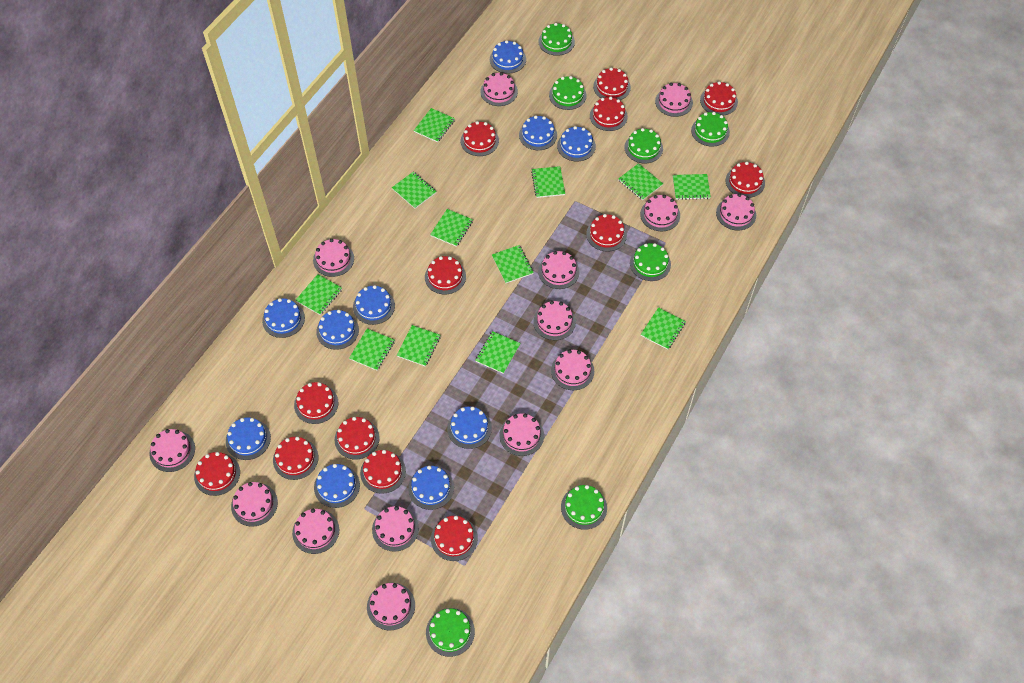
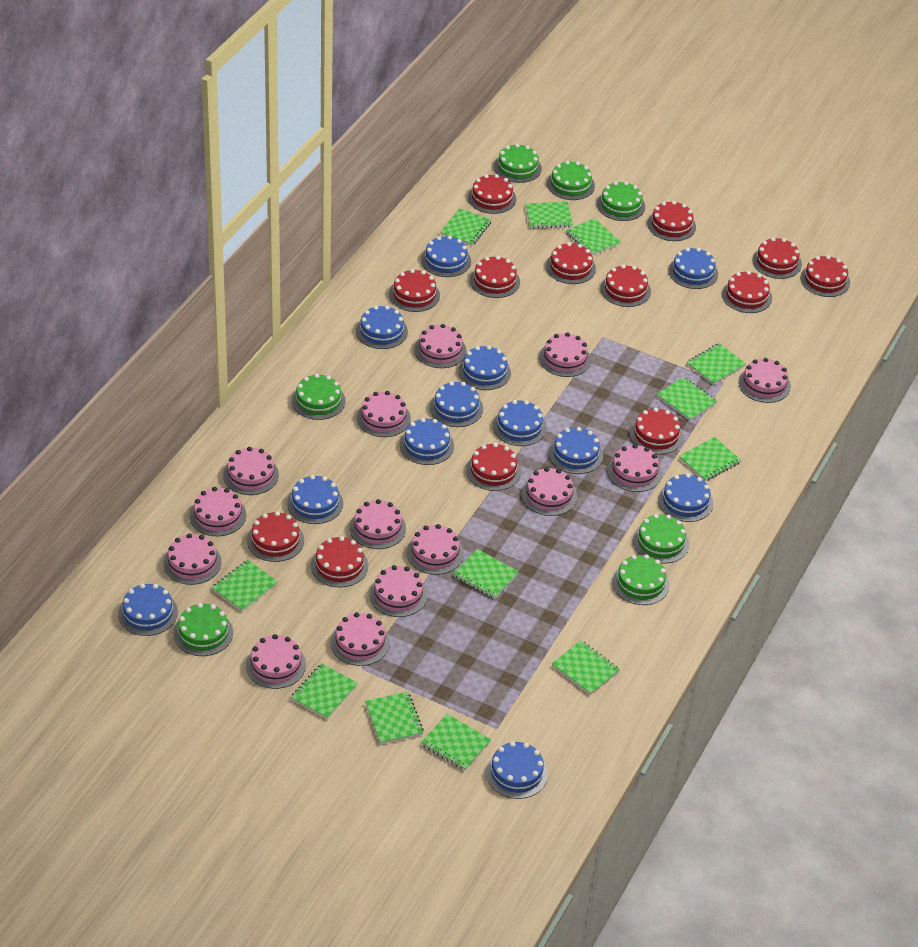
blue cake: 10 -> 12

